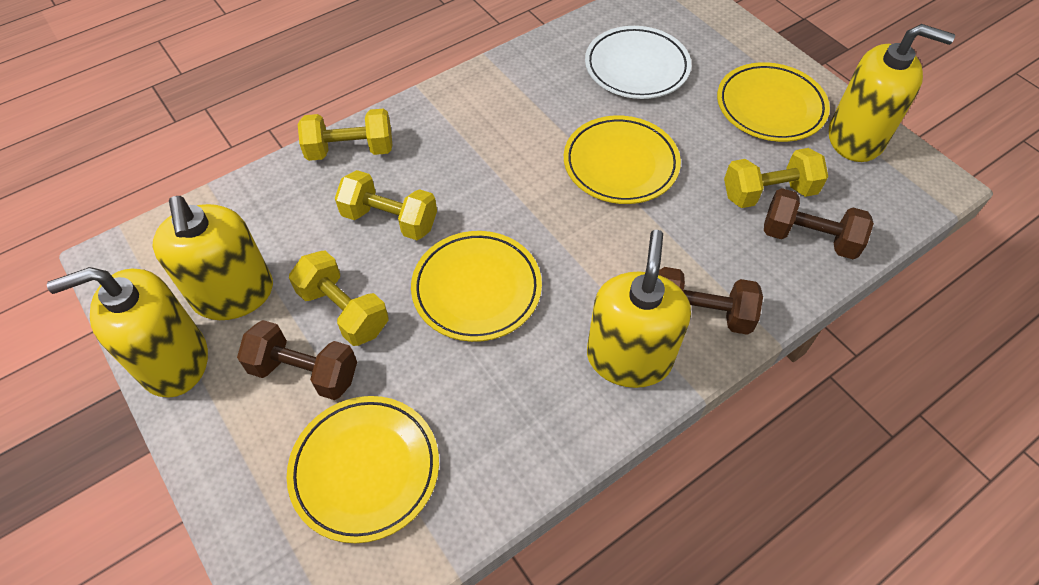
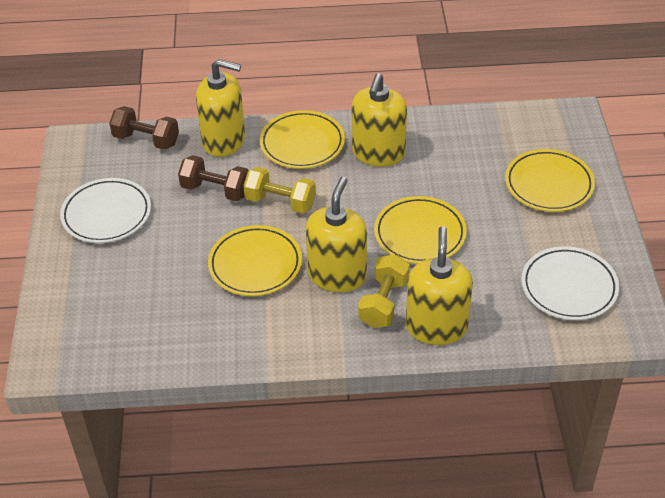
brown dumbbell: 3 -> 2
white plate: 1 -> 2
yellow dumbbell: 4 -> 2

